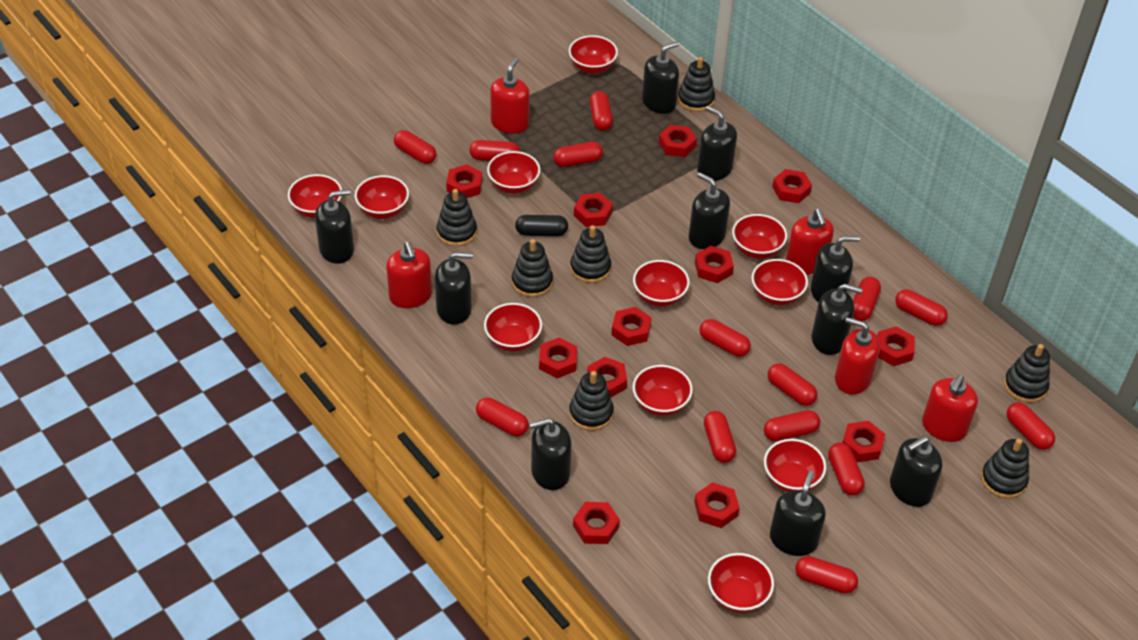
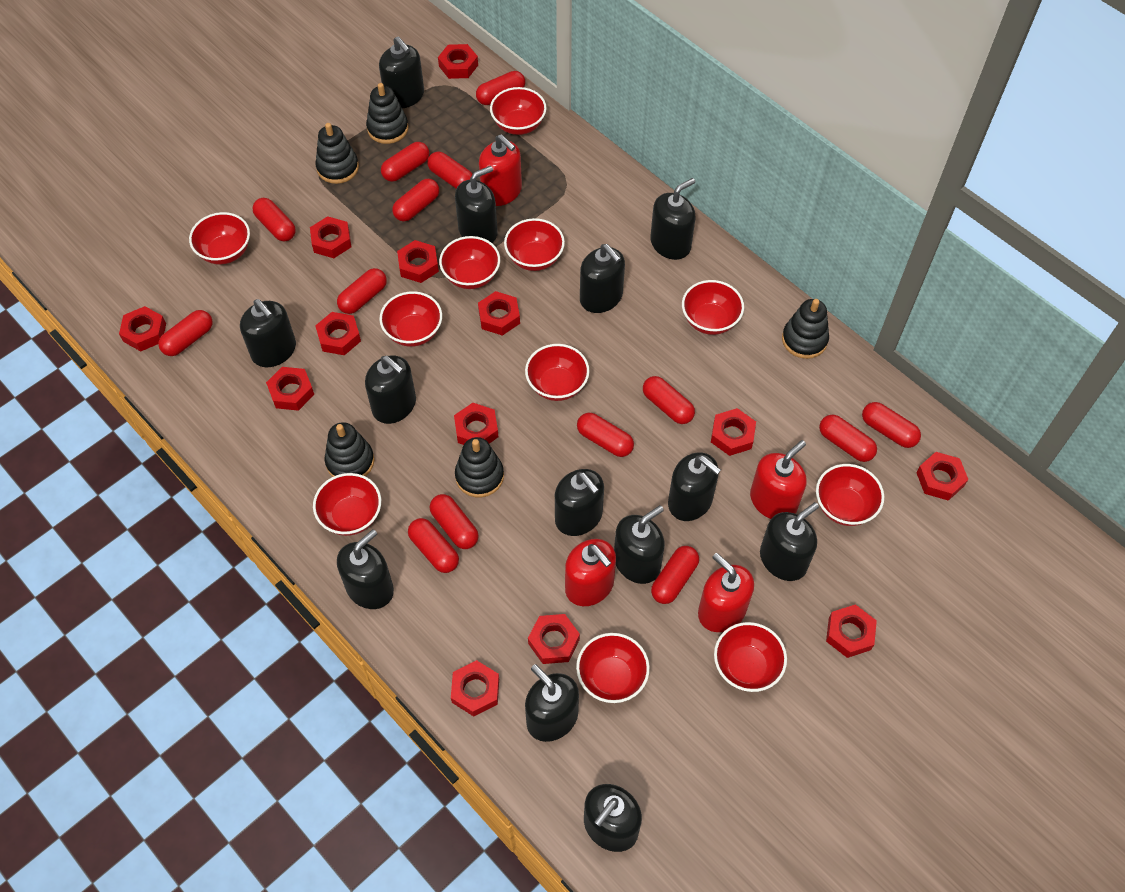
black capsule: 1 -> 0
black soap dispenser: 10 -> 13
black stacking toy: 7 -> 5
red nut: 12 -> 13
red soap dispenser: 5 -> 4

